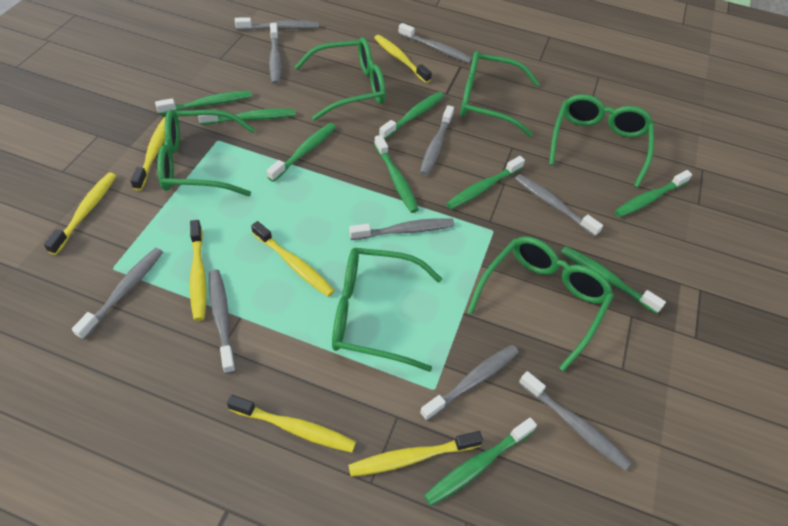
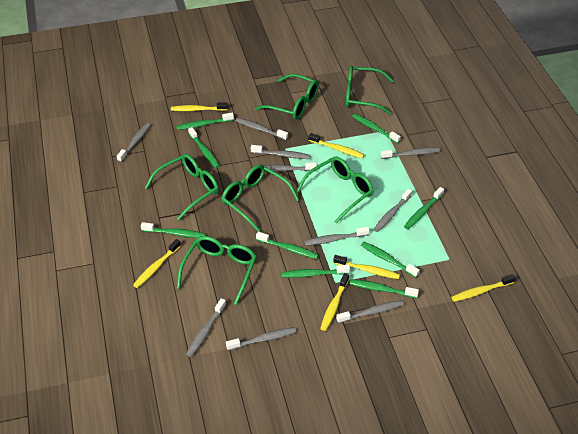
yellow toothbrush: 7 -> 6

